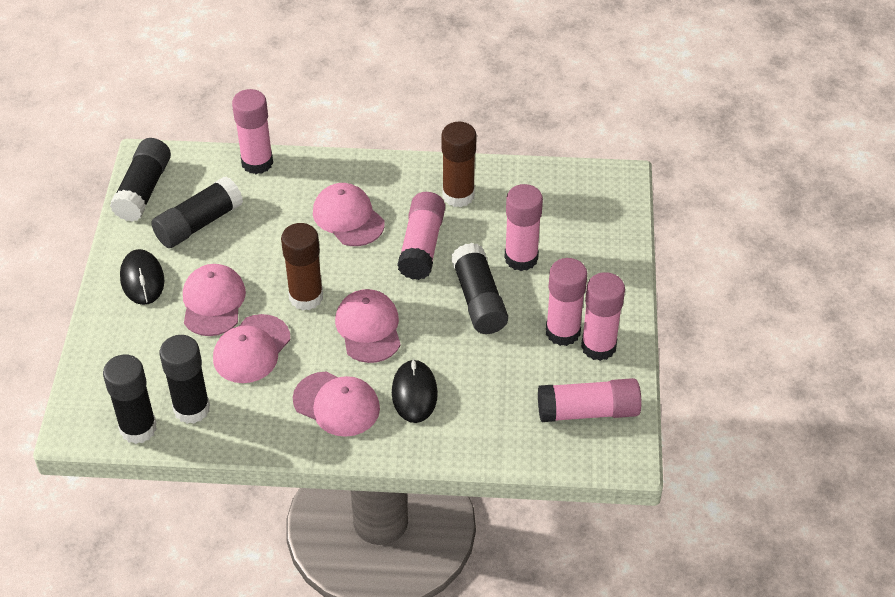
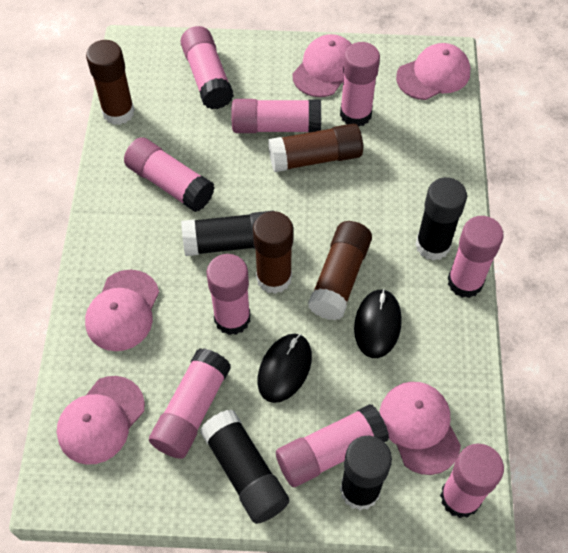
black glue stick: 5 -> 4
brown glue stick: 2 -> 4
pink glue stick: 6 -> 9

